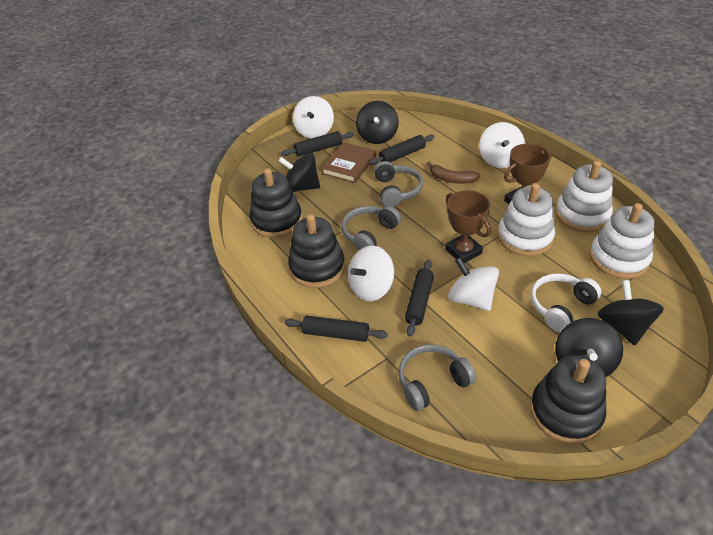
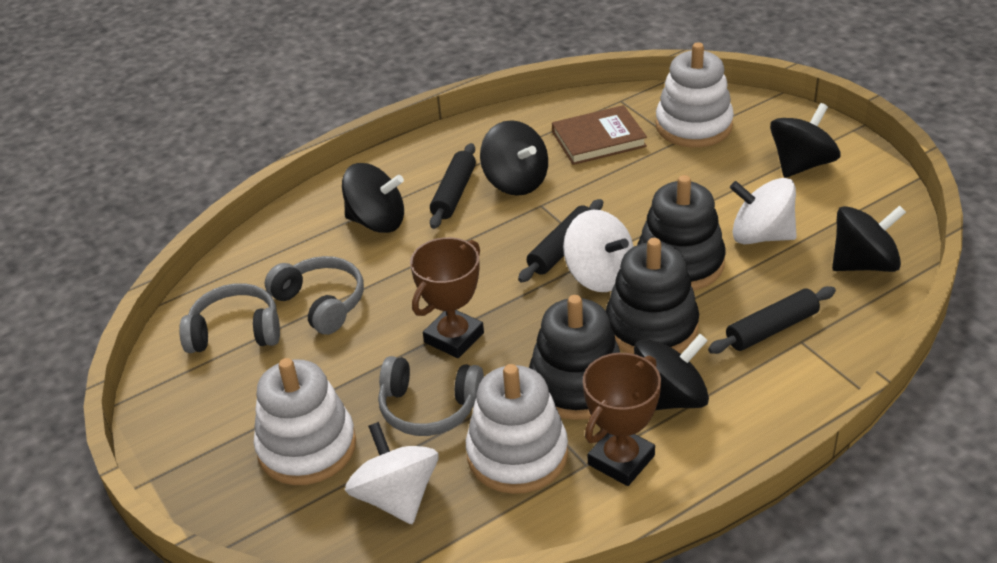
black rolling pin: 4 -> 3
black spinning top: 4 -> 5
brown banana: 1 -> 0
white headphones: 1 -> 0
white spinning top: 4 -> 3

